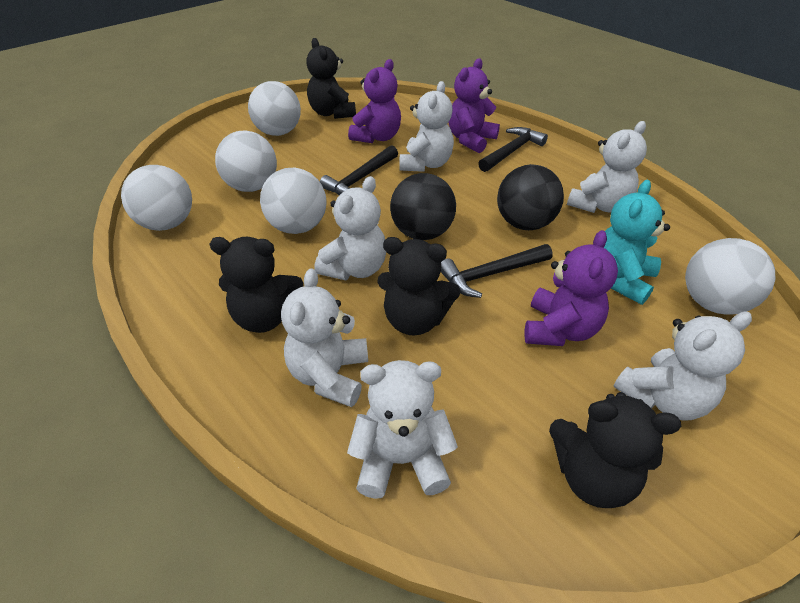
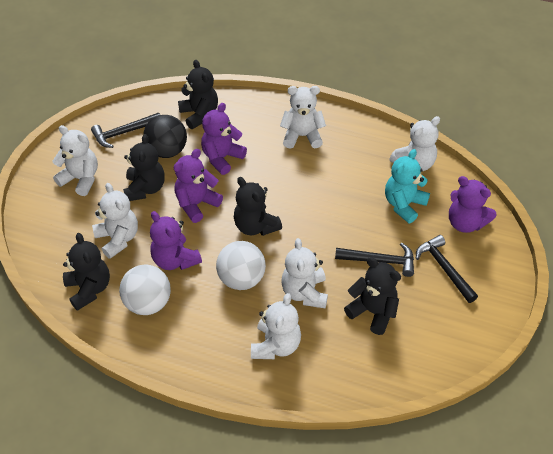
black ball: 2 -> 1
black teddy bear: 4 -> 5
purple teddy bear: 3 -> 4
white ball: 5 -> 2

